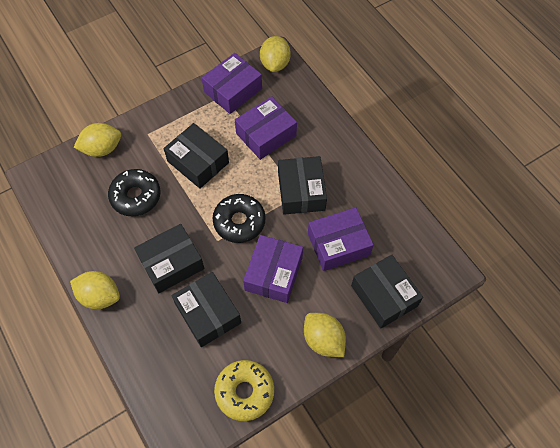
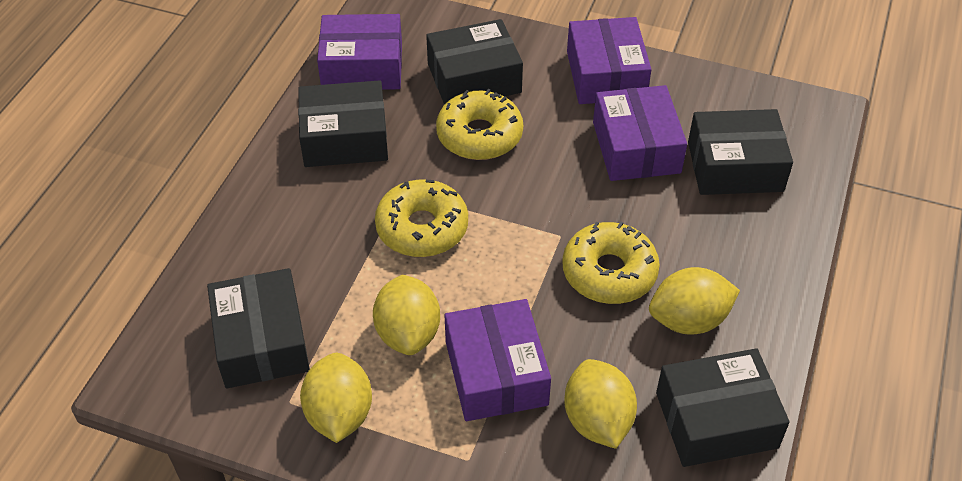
black donut: 2 -> 0
yellow donut: 1 -> 3

